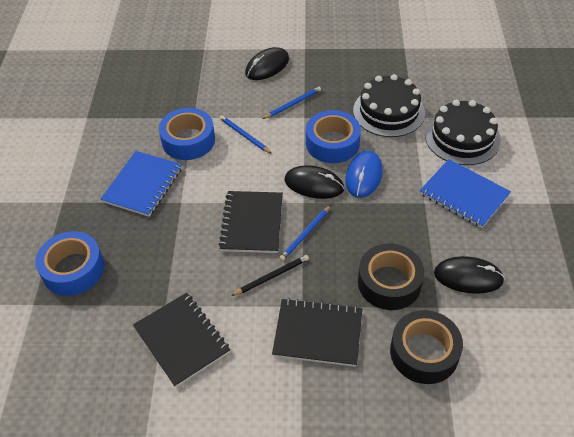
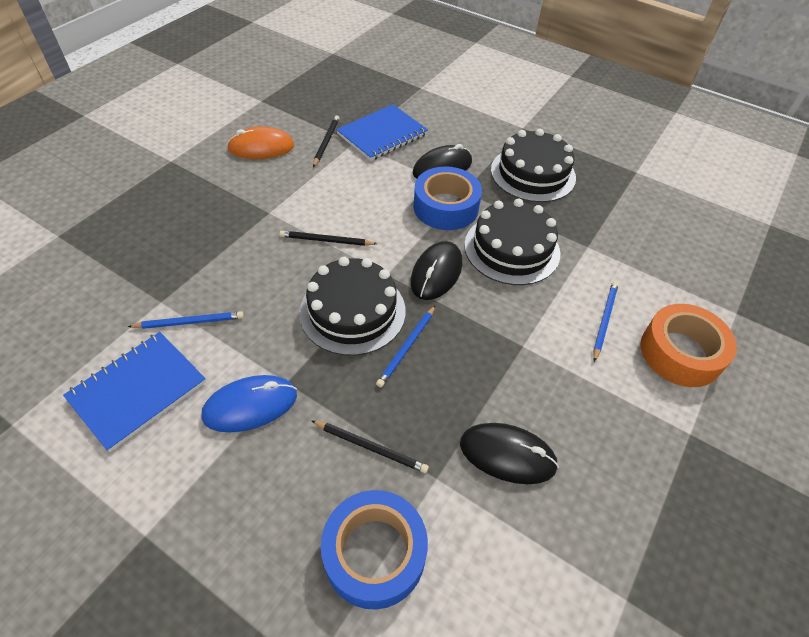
black cake: 2 -> 3
black notebook: 3 -> 0
black pencil: 1 -> 3
black tape: 2 -> 0
blue tape: 3 -> 2
orange mouse: 0 -> 1
orange tape: 0 -> 1

